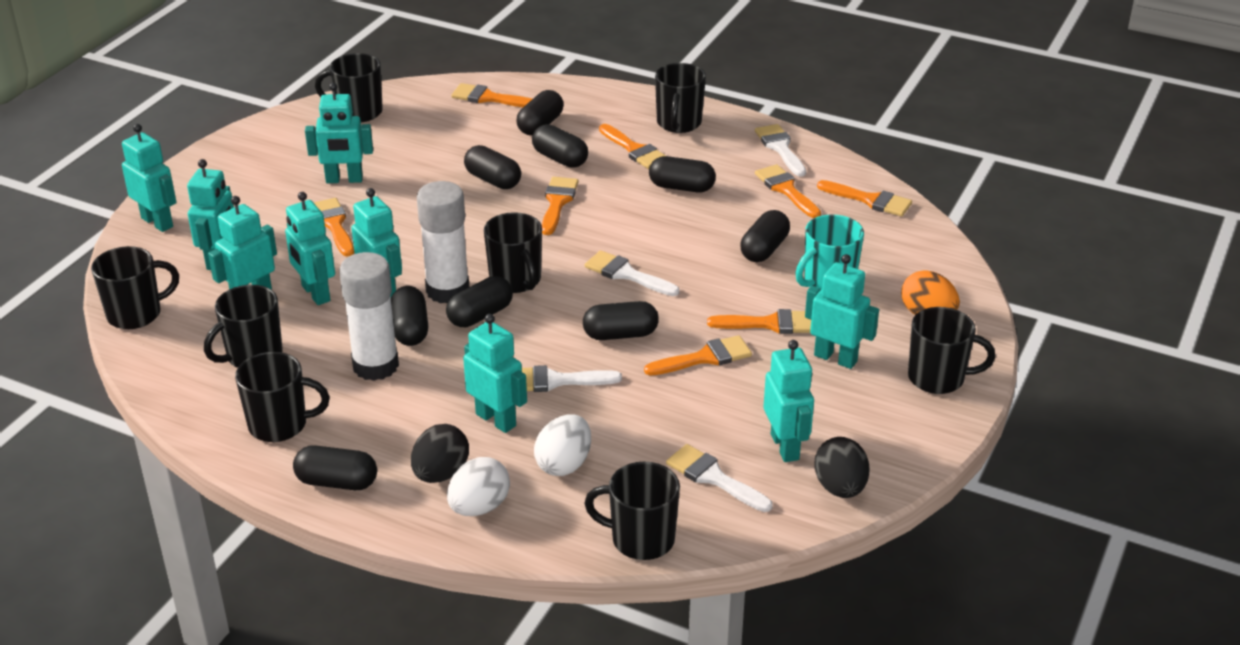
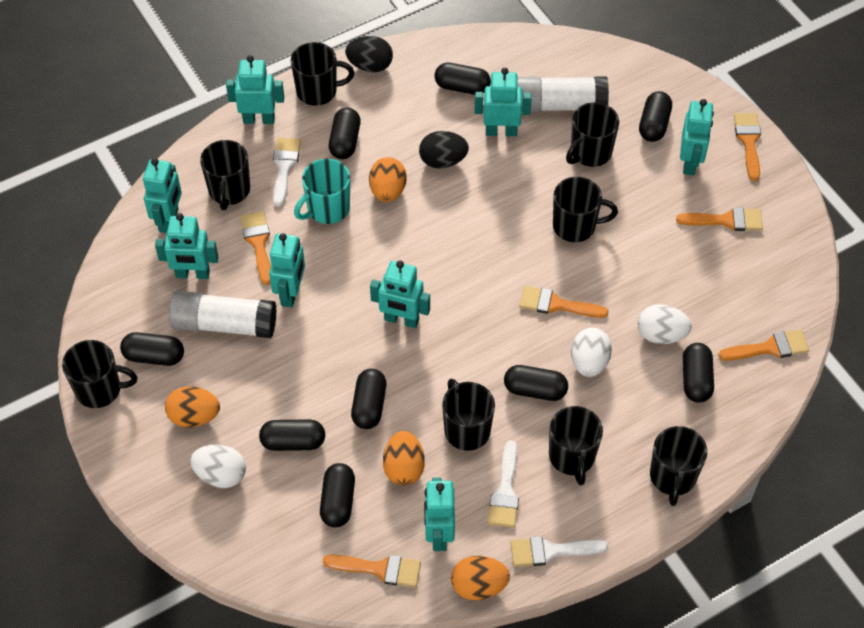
orange brush: 8 -> 6
orange egg: 1 -> 4
turquoise robot: 9 -> 8
white brush: 4 -> 3
white egg: 2 -> 3

